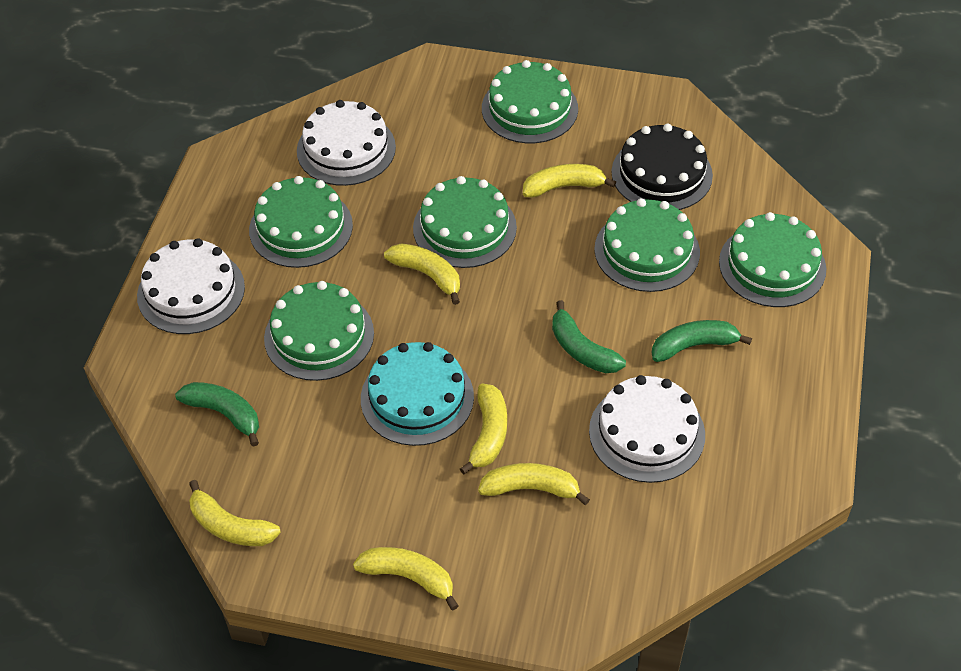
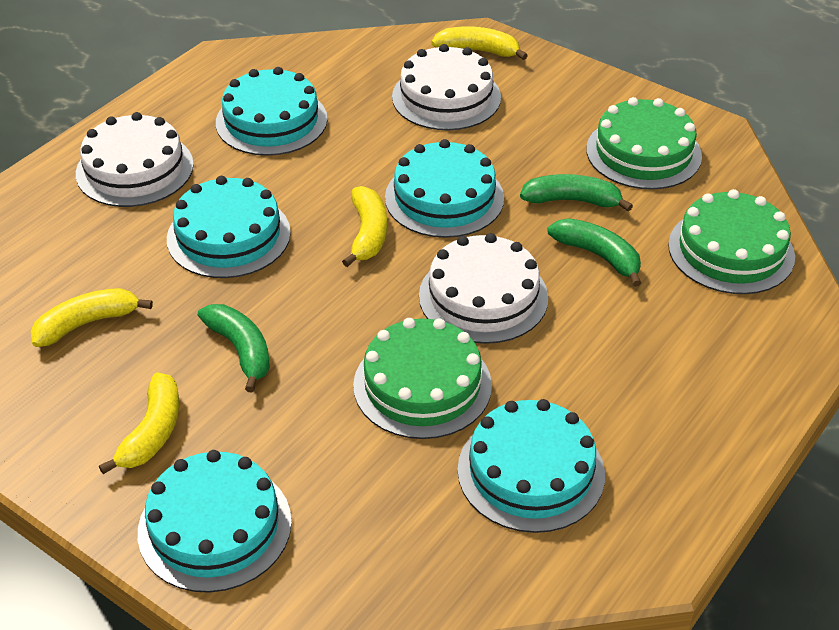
black cake: 1 -> 0
green cake: 6 -> 3
turquoise cake: 1 -> 5
yellow banana: 6 -> 4

